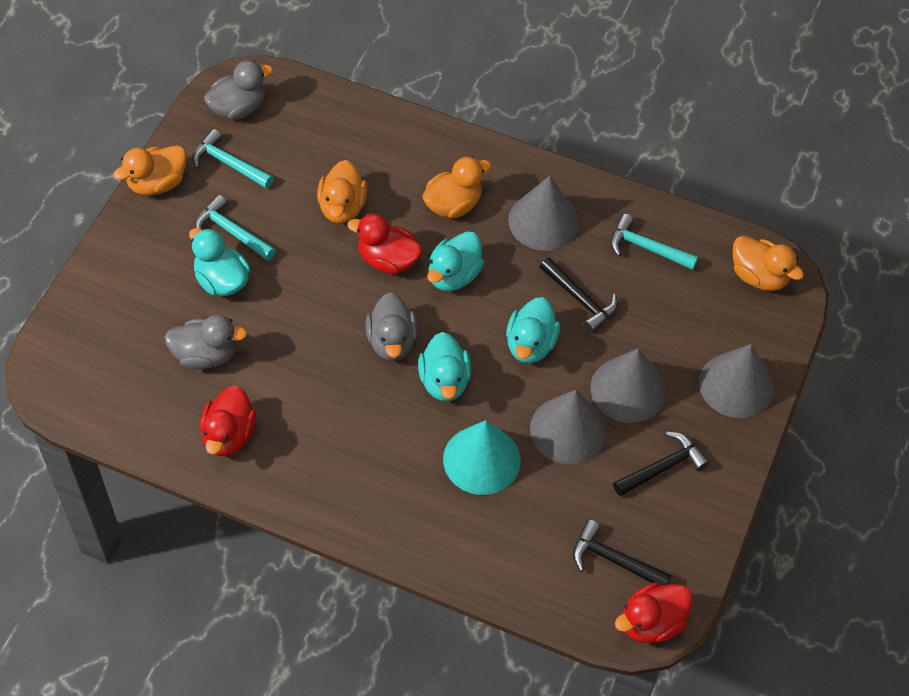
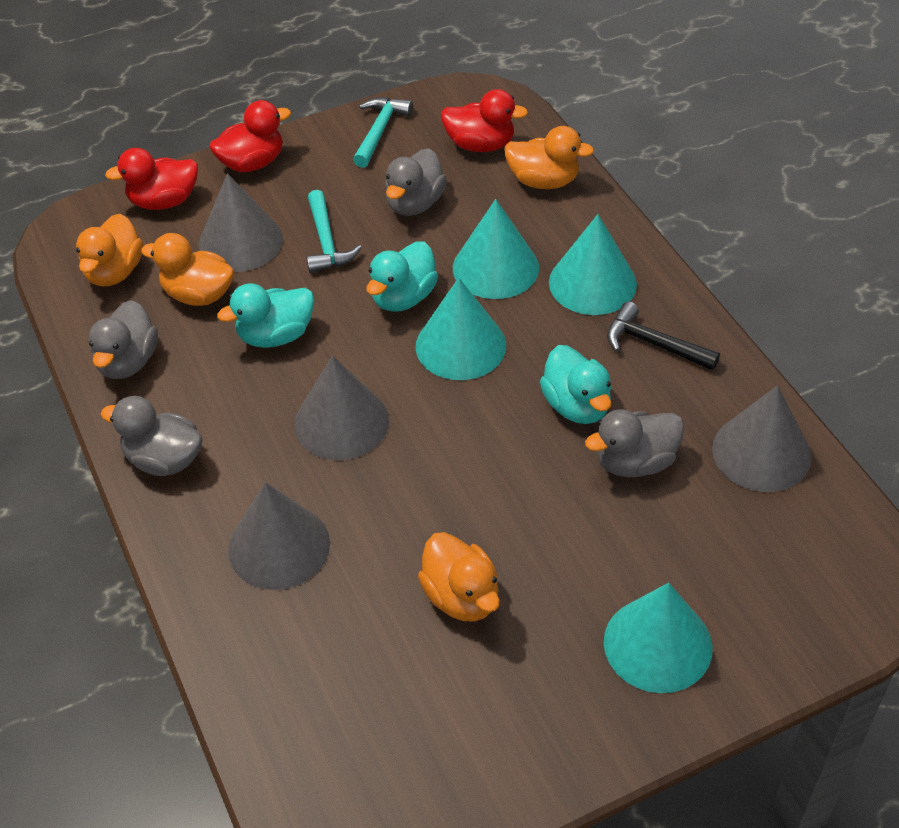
black hammer: 3 -> 1
grey duck: 3 -> 4
turquoise cone: 1 -> 4
turquoise duck: 4 -> 3
turquoise hammer: 3 -> 2

